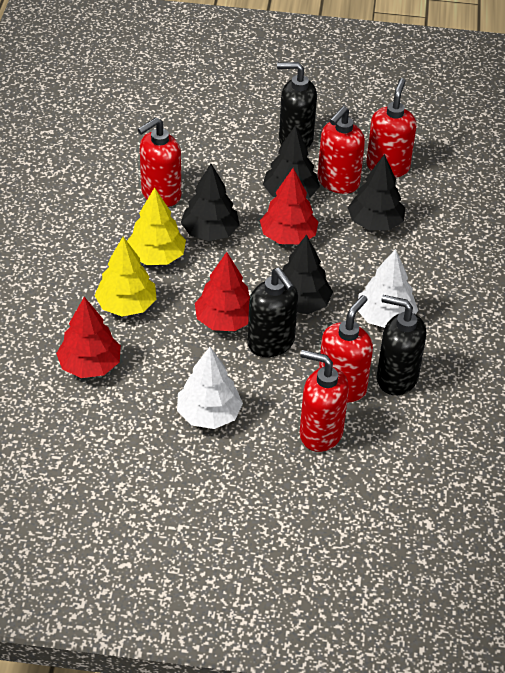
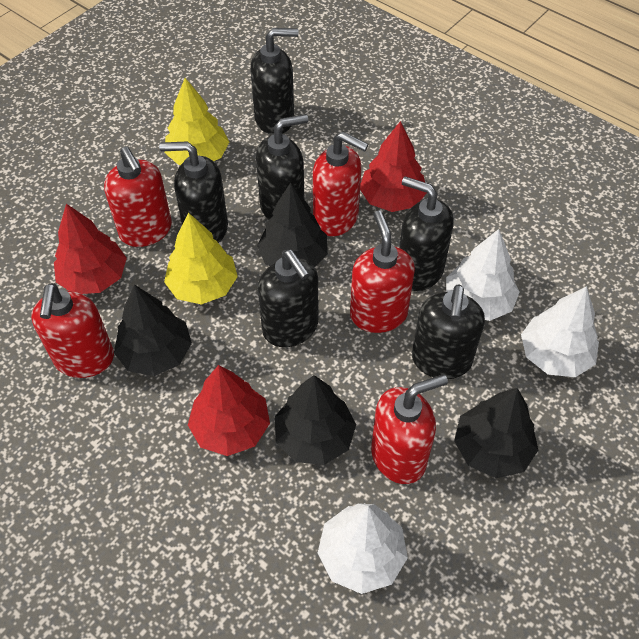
black soap dispenser: 3 -> 6
white tree: 2 -> 3

